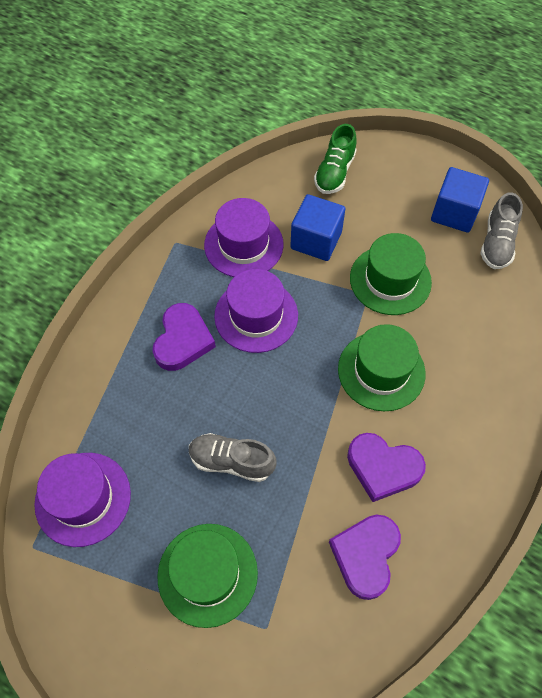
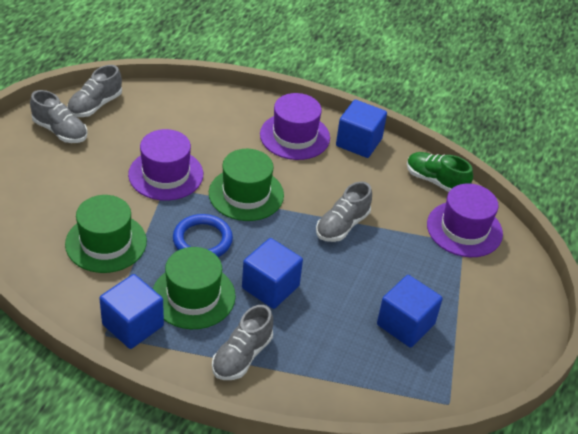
blue cube: 2 -> 4
blue ring: 0 -> 1
grey shoe: 2 -> 4
purple heart: 3 -> 0

